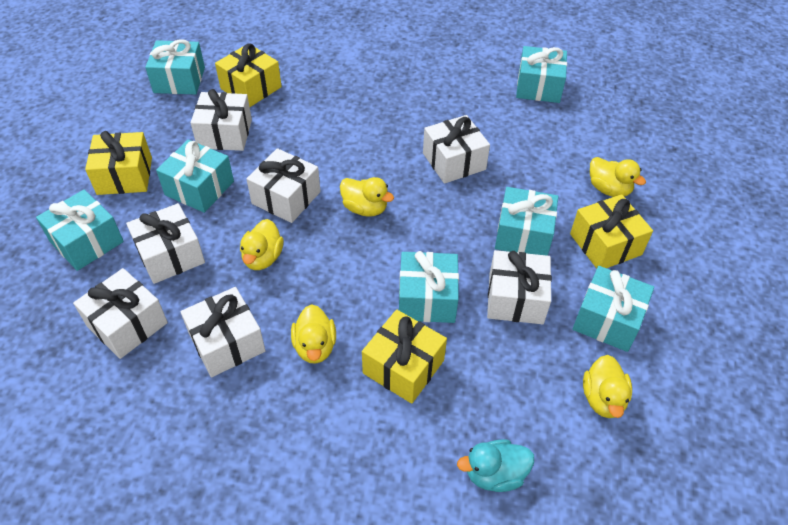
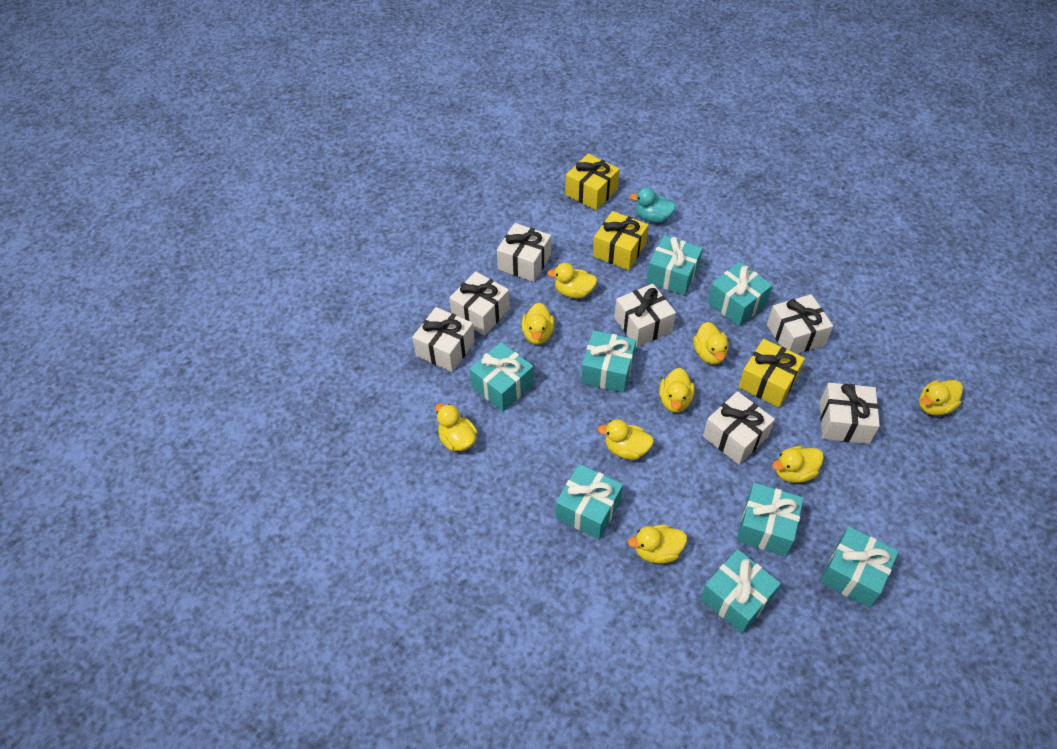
turquoise gift: 7 -> 8
yellow duck: 5 -> 9
yellow gift: 4 -> 3

